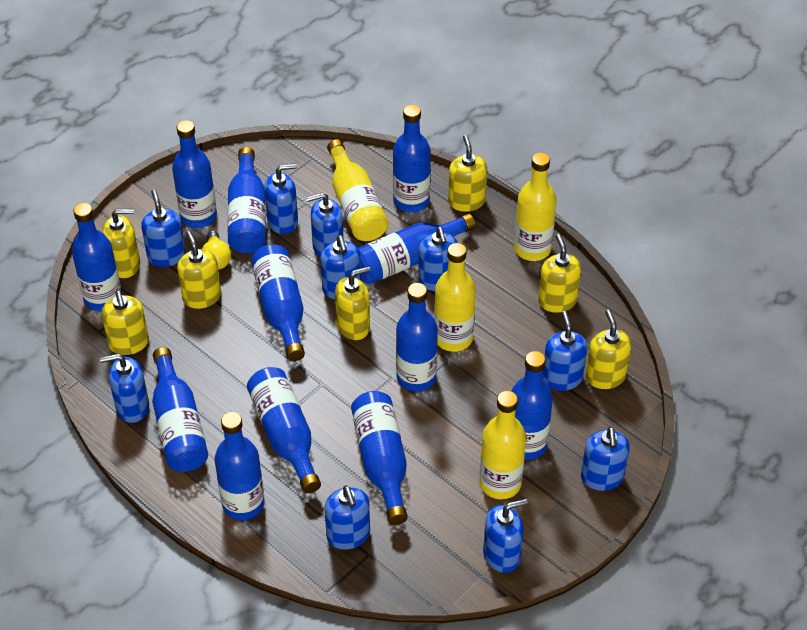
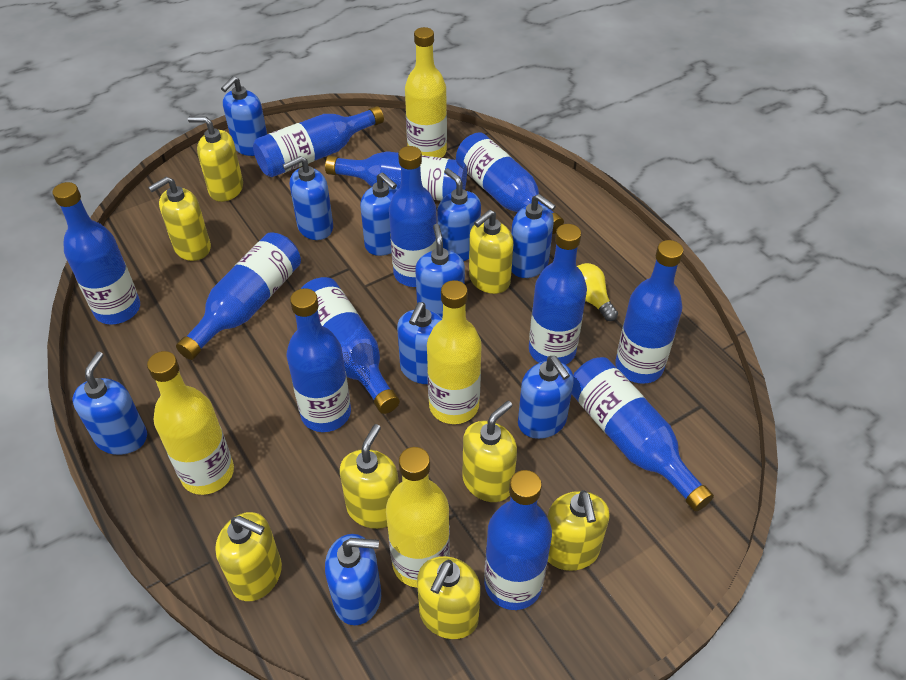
yellow soap dispenser: 7 -> 8

